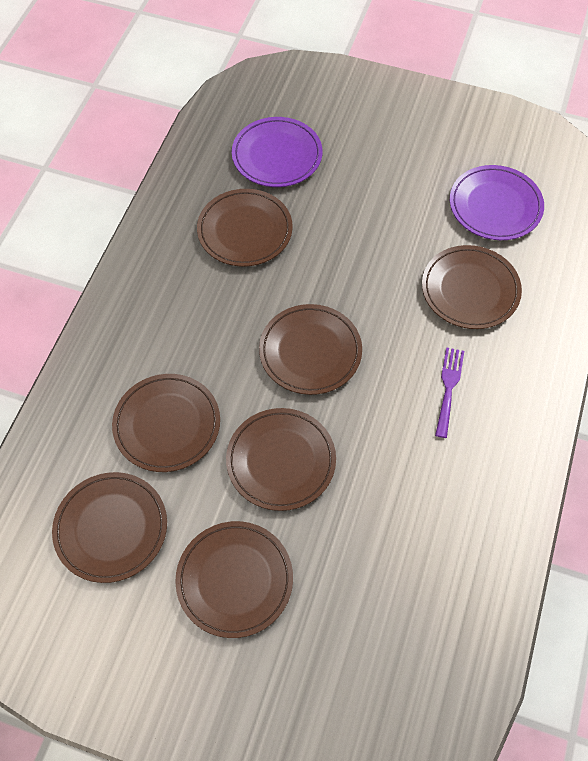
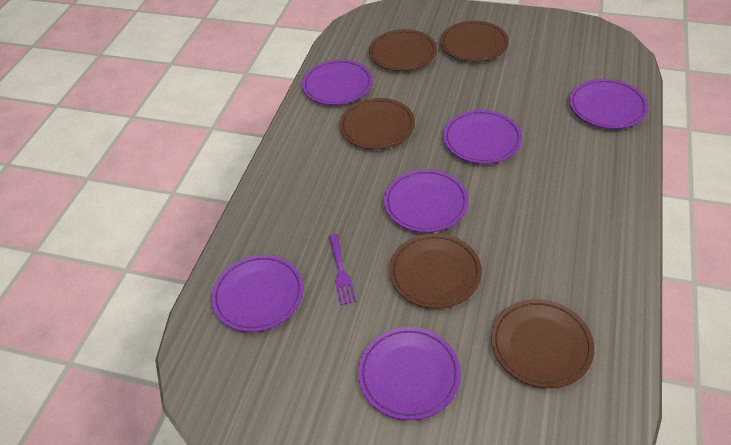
brown plate: 7 -> 5
purple plate: 2 -> 6

